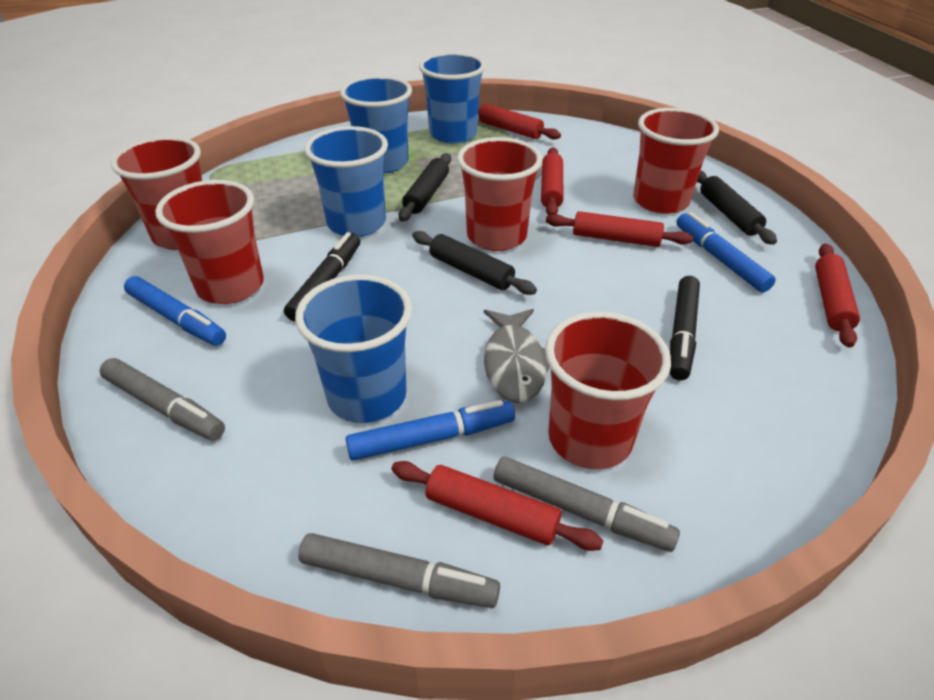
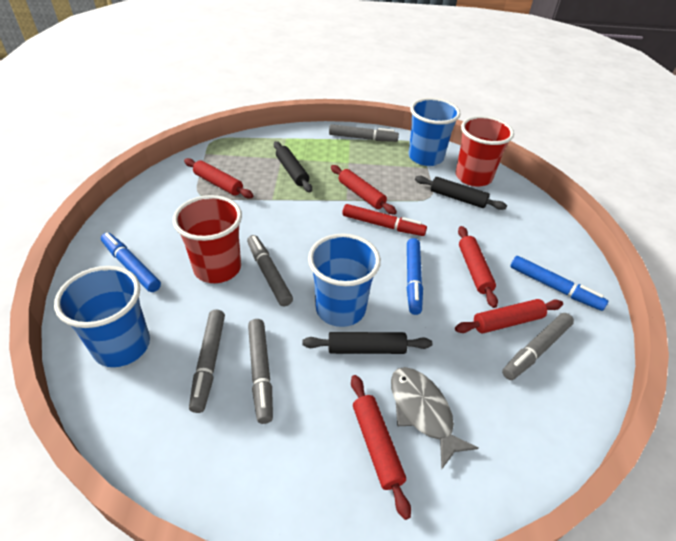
black marker: 2 -> 0
blue cup: 4 -> 3
grey marker: 3 -> 5
red cup: 5 -> 2
red marker: 0 -> 1

